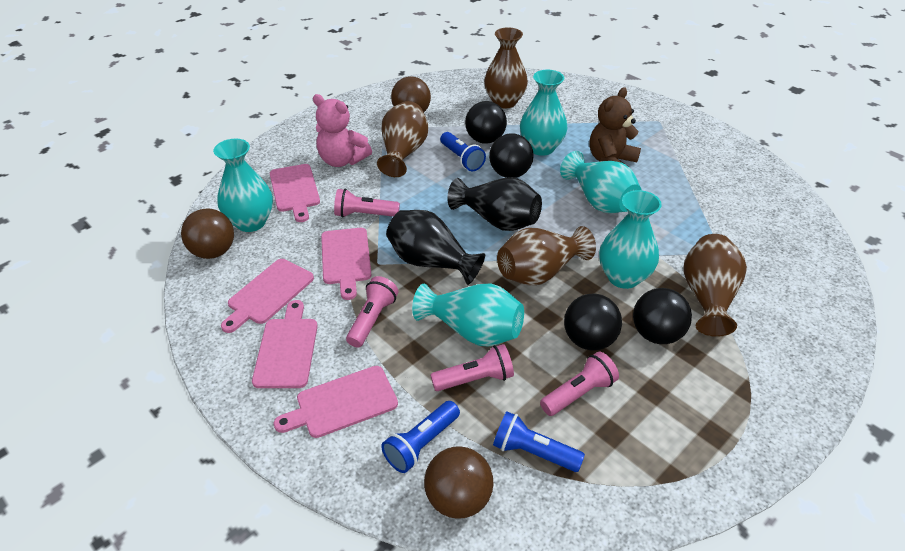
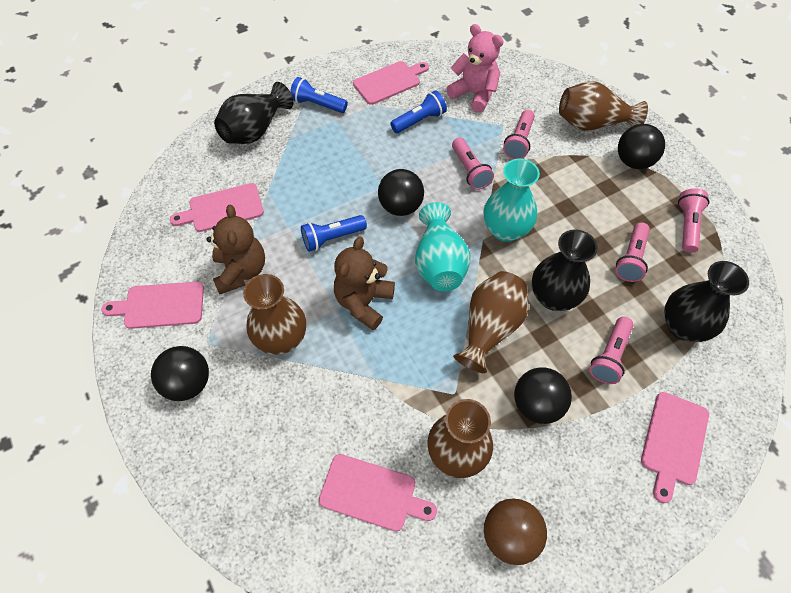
black vase: 2 -> 3
brown ball: 3 -> 1
brown teddy bear: 1 -> 2
pink flashlight: 4 -> 5
turquoise vase: 5 -> 2

